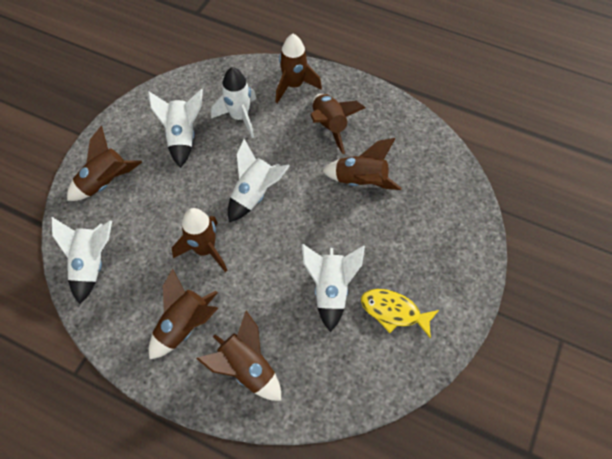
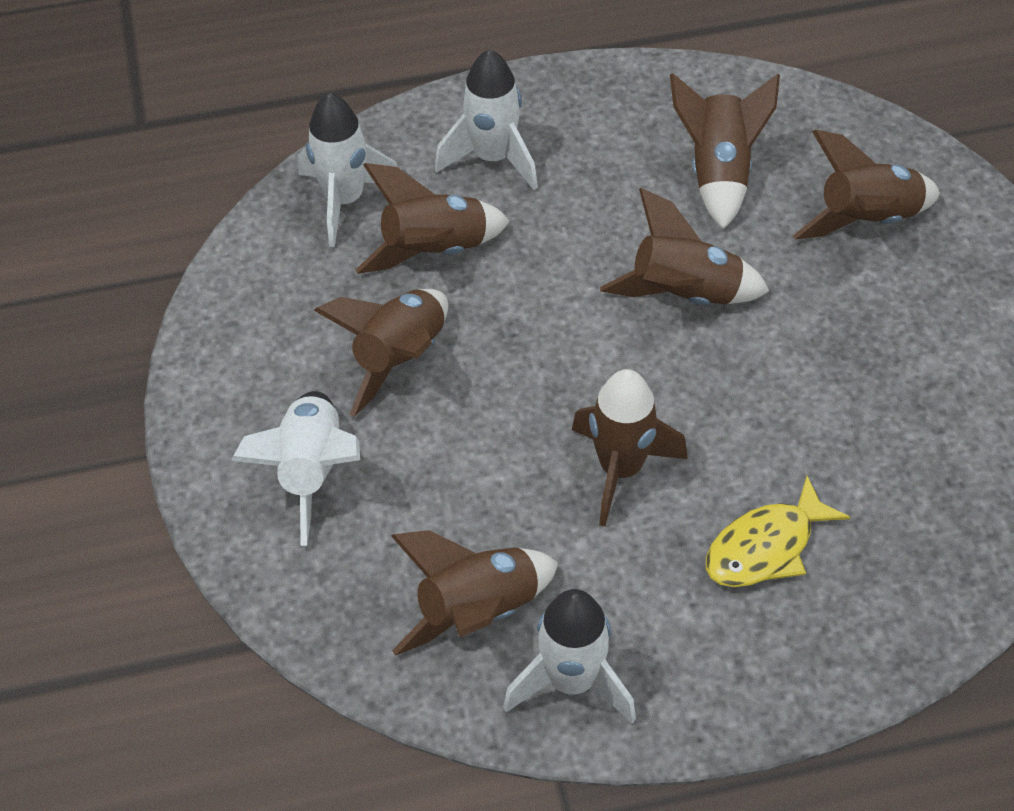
white rocket: 5 -> 4

